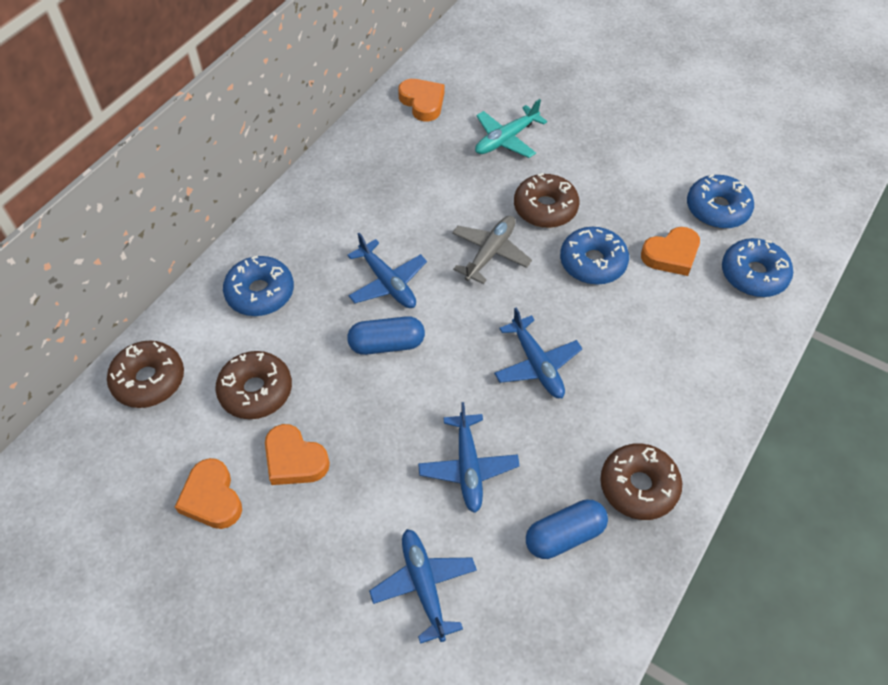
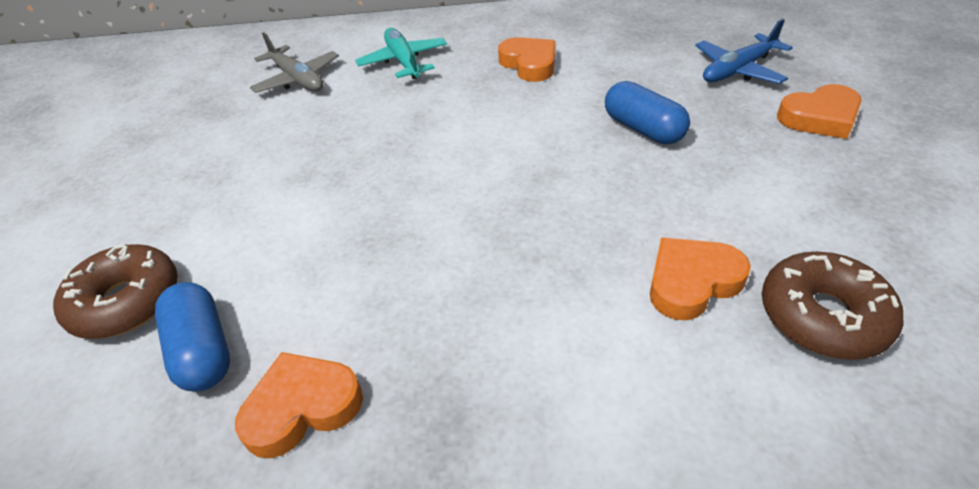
blue donut: 4 -> 0
blue plane: 4 -> 1
brown donut: 4 -> 2

